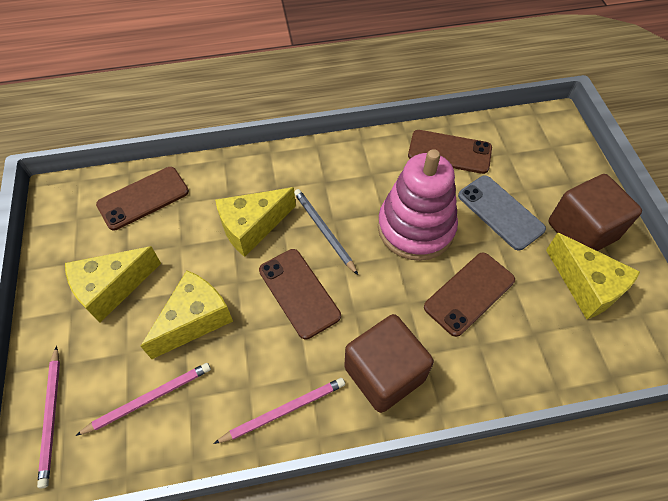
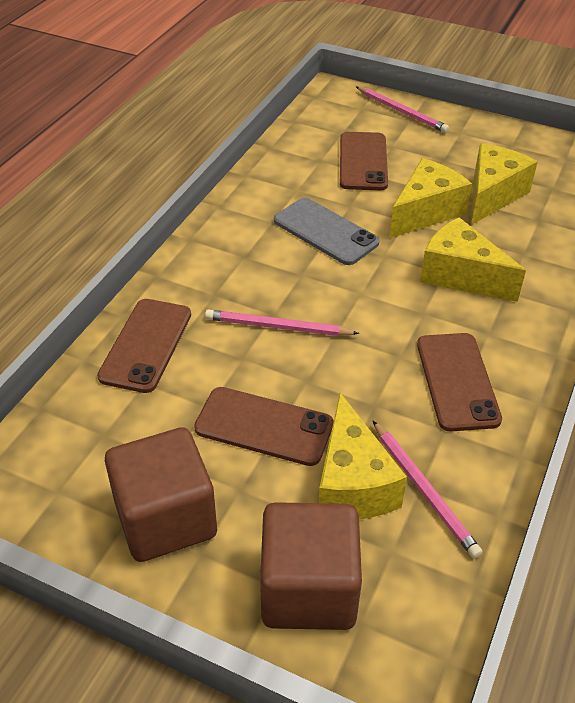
grey pencil: 1 -> 0
pink stacking toy: 1 -> 0

